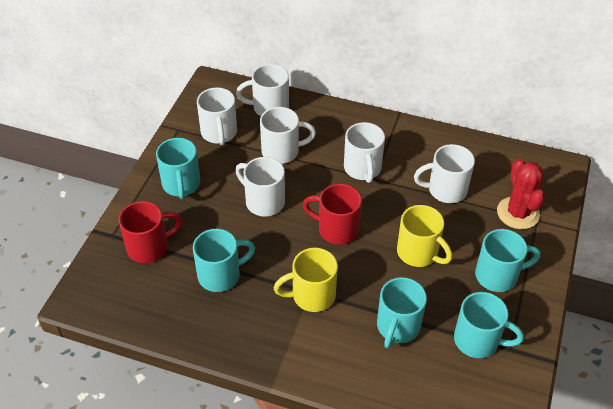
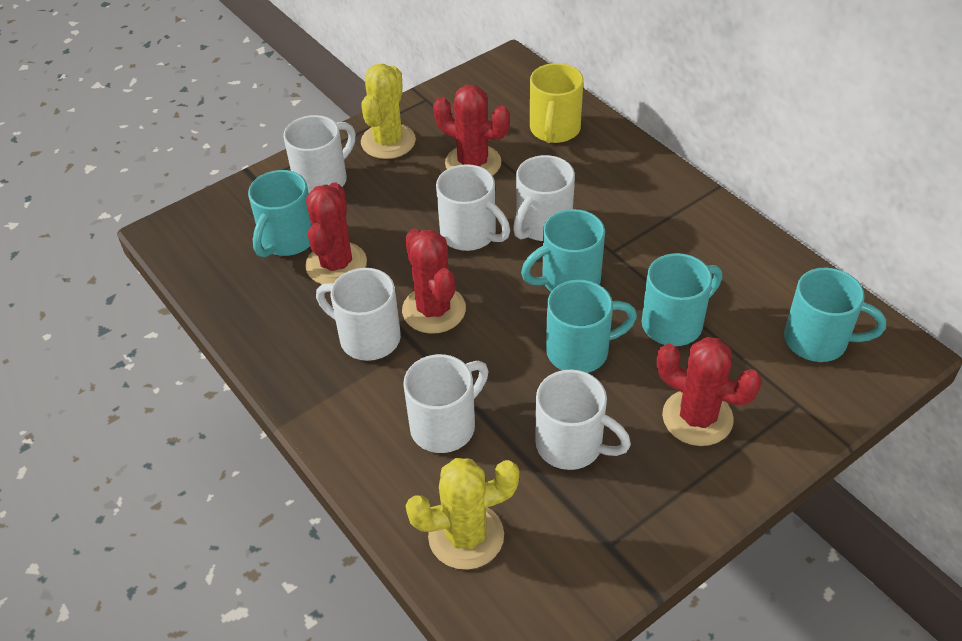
red cactus: 1 -> 4
red mug: 2 -> 0
yellow cactus: 0 -> 2
yellow mug: 2 -> 1

